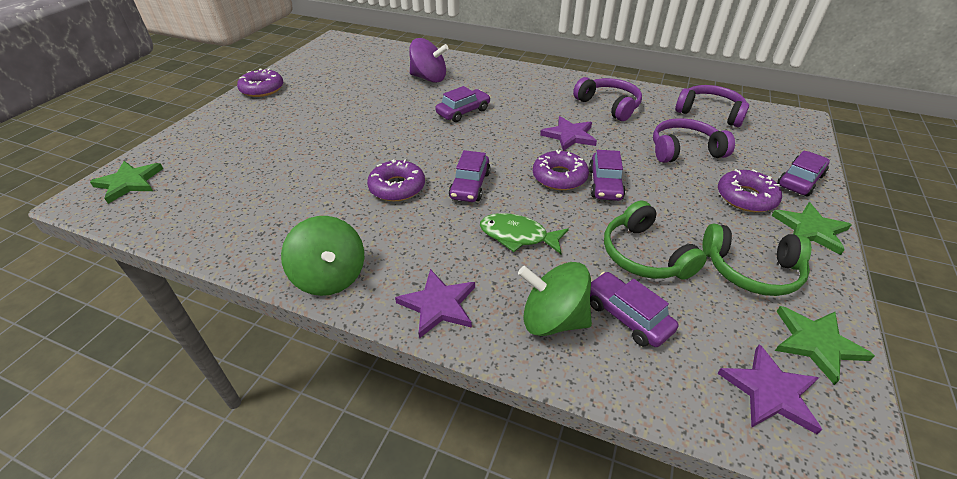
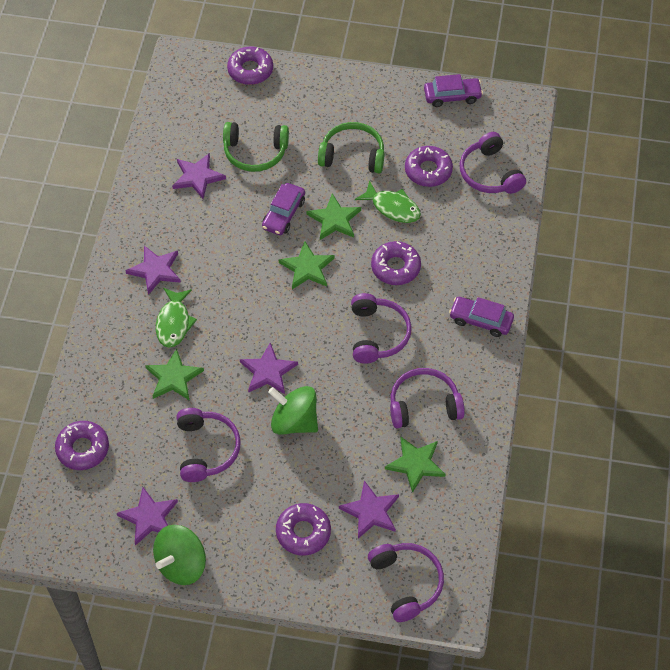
green fish: 1 -> 2
green star: 3 -> 4
purple car: 5 -> 3
purple donut: 4 -> 5
purple headphones: 3 -> 5
purple spinning top: 1 -> 0
purple star: 3 -> 5

